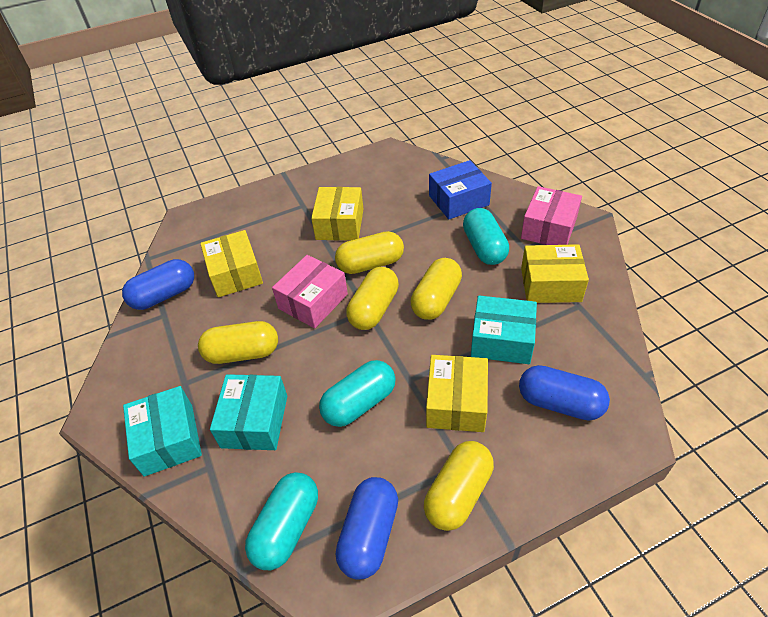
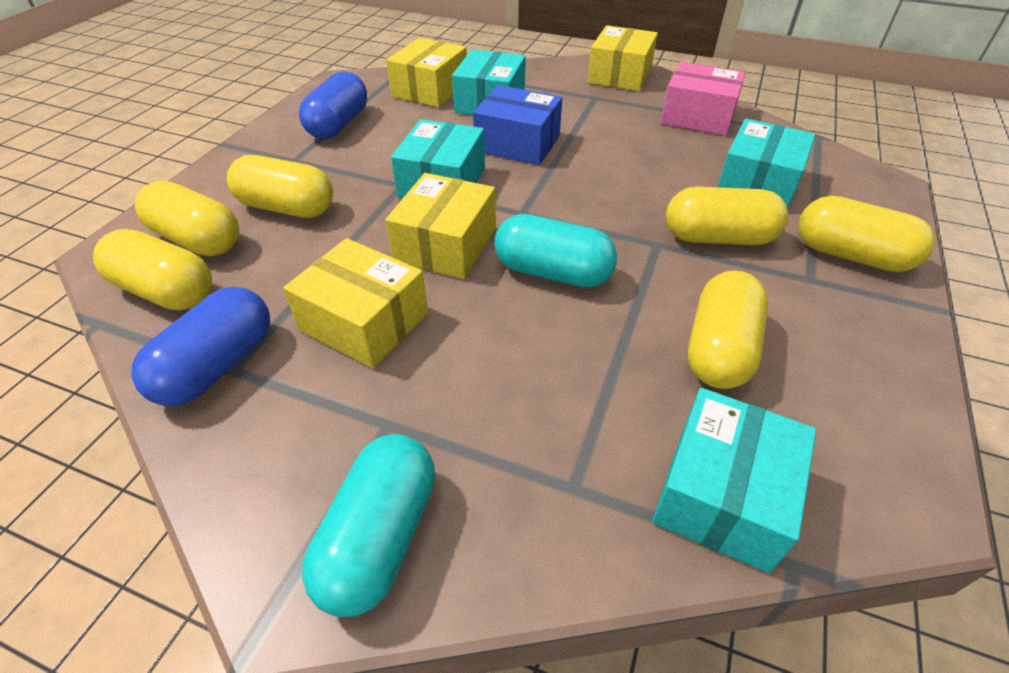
blue capsule: 3 -> 2
pink box: 2 -> 1
turquoise box: 3 -> 4
turquoise capsule: 3 -> 2
yellow capsule: 5 -> 6

